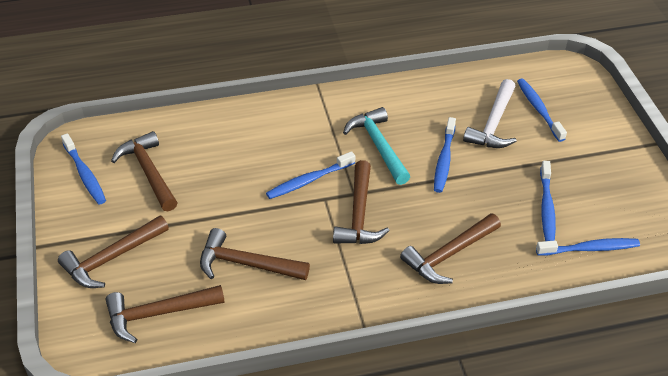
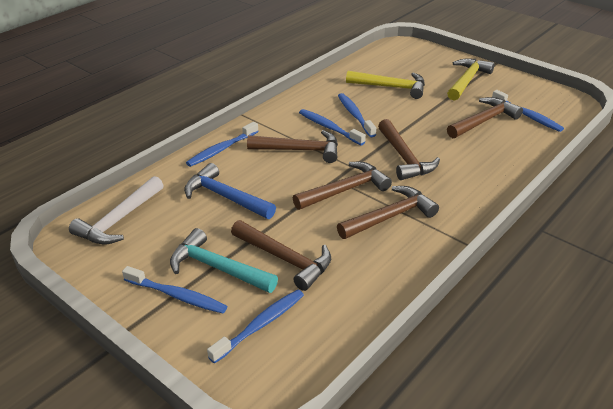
blue hammer: 0 -> 1
yellow hammer: 0 -> 2

